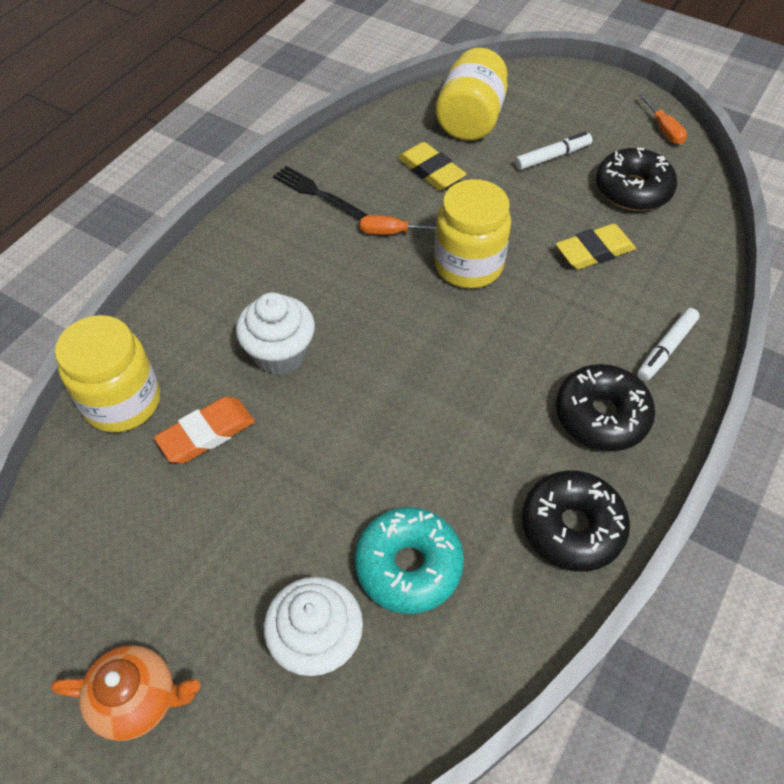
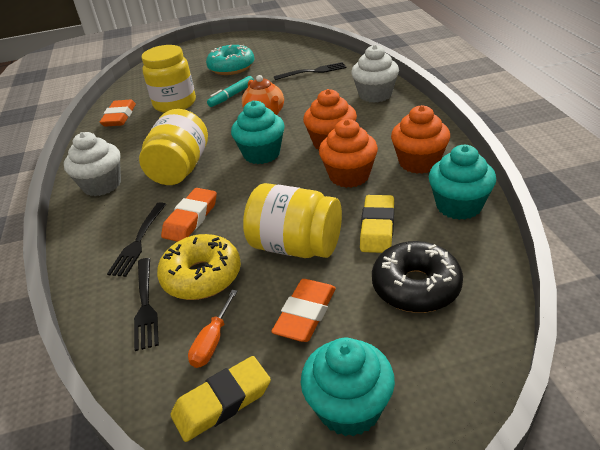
black donut: 3 -> 1
black fork: 1 -> 3
orange cupcake: 0 -> 3
orange eraser: 1 -> 3
orange screwdriver: 2 -> 1
turquoise cupcake: 0 -> 3
turquoise marker: 0 -> 1
white marker: 2 -> 0
yellow donut: 0 -> 1

